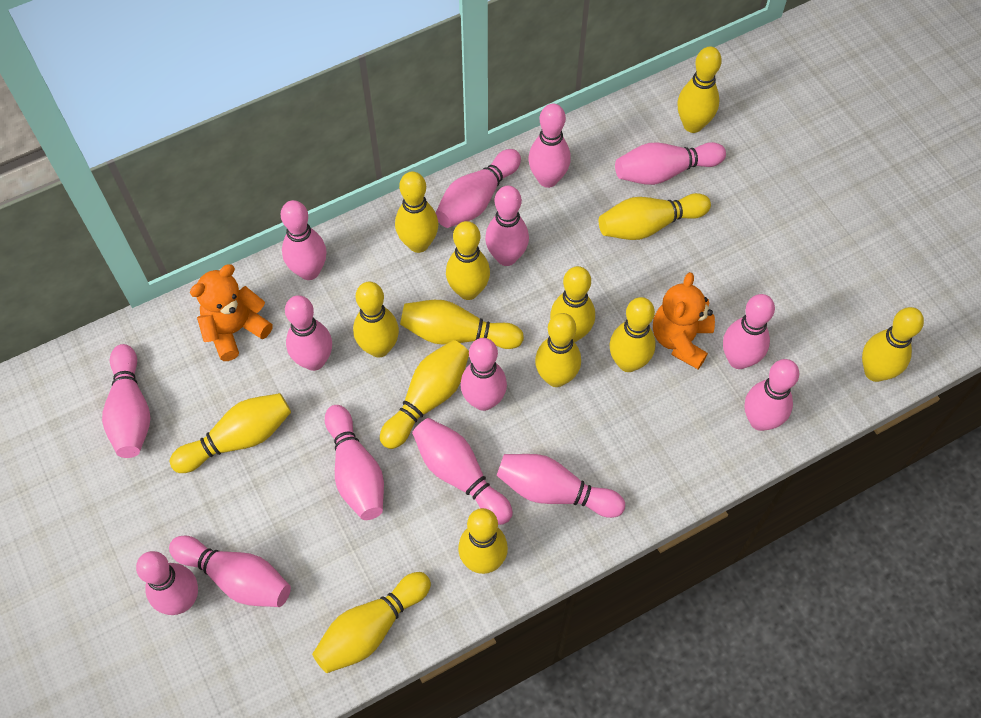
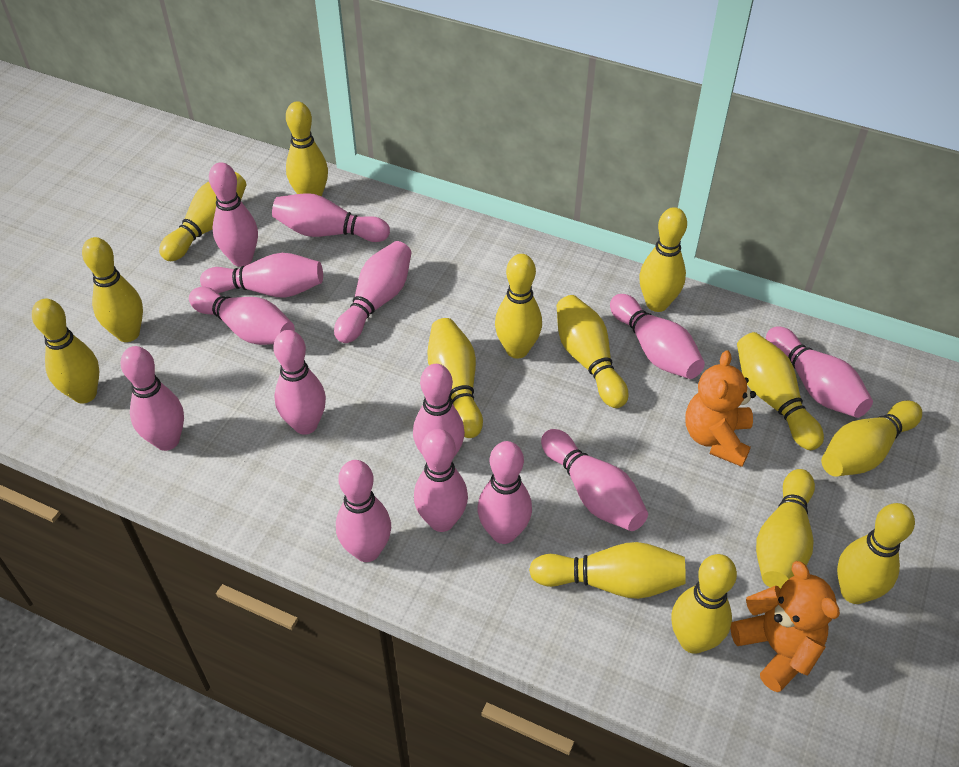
pink bowling pin: 15 -> 14

